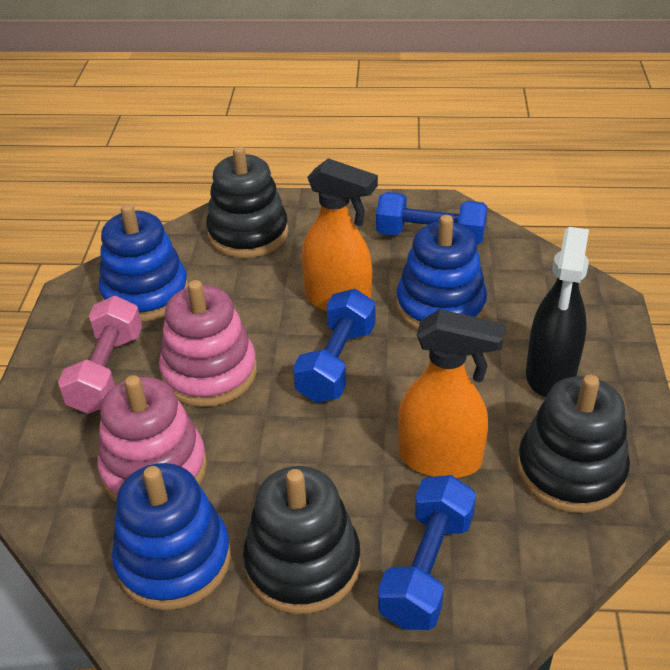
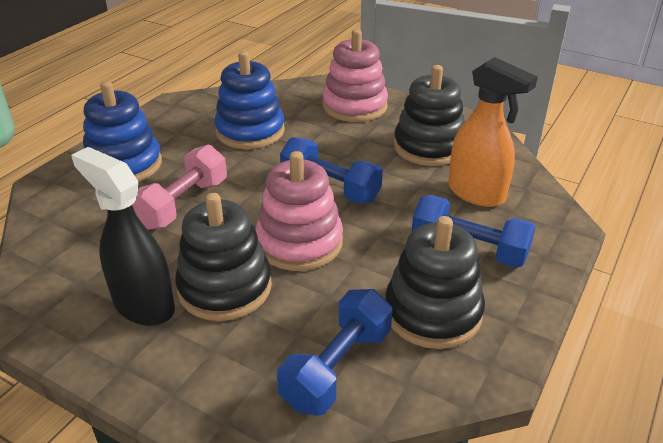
blue stacking toy: 3 -> 2
orange spray bottle: 2 -> 1

